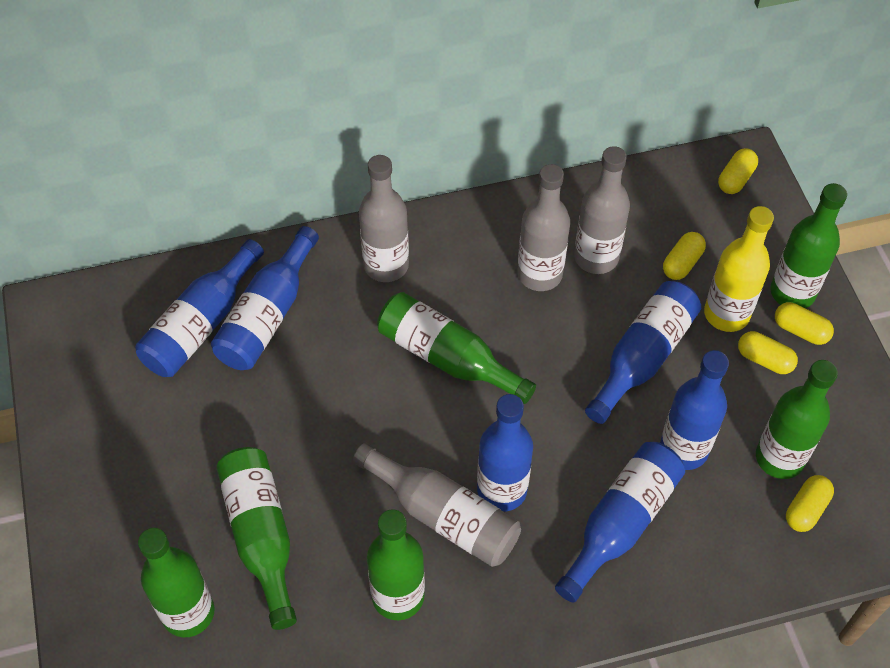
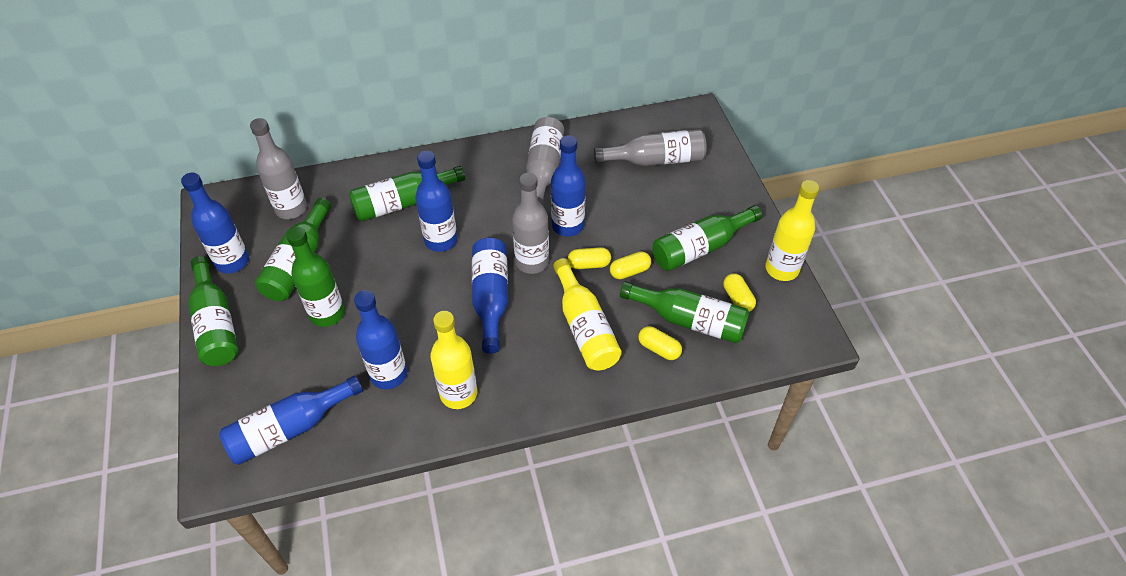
yellow bottle: 1 -> 3
yellow capsule: 5 -> 4

